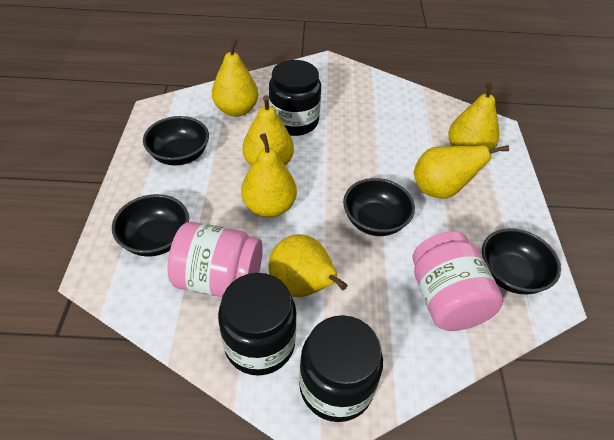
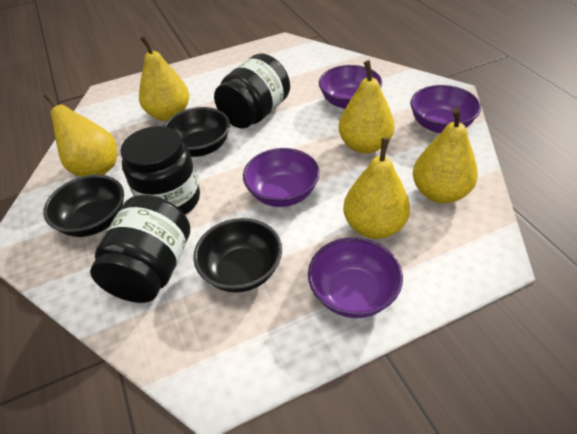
black bowl: 4 -> 3
pink jar: 2 -> 0
purple bowl: 0 -> 4
yellow pear: 6 -> 5

